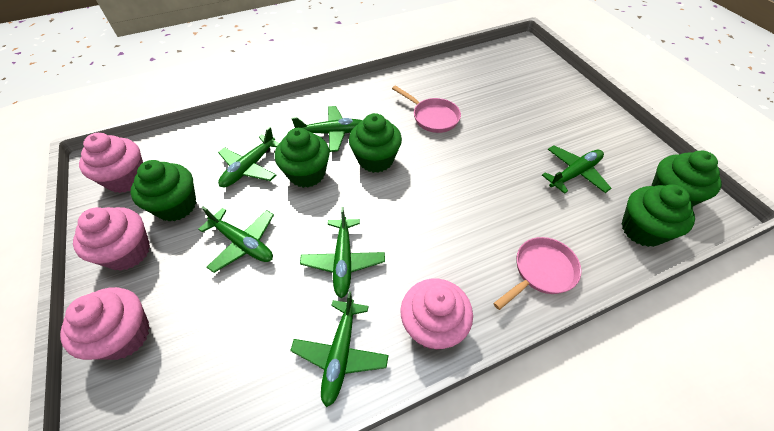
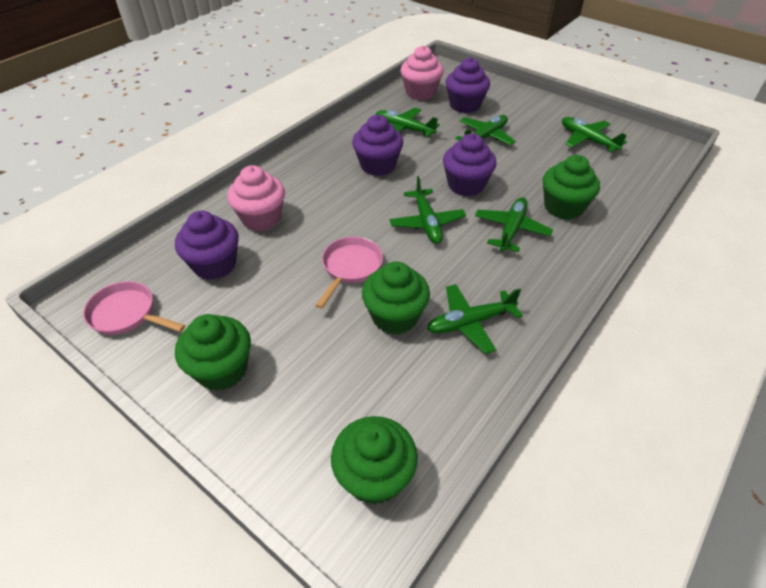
green cupcake: 5 -> 4
pink cupcake: 4 -> 2
purple cupcake: 0 -> 4

